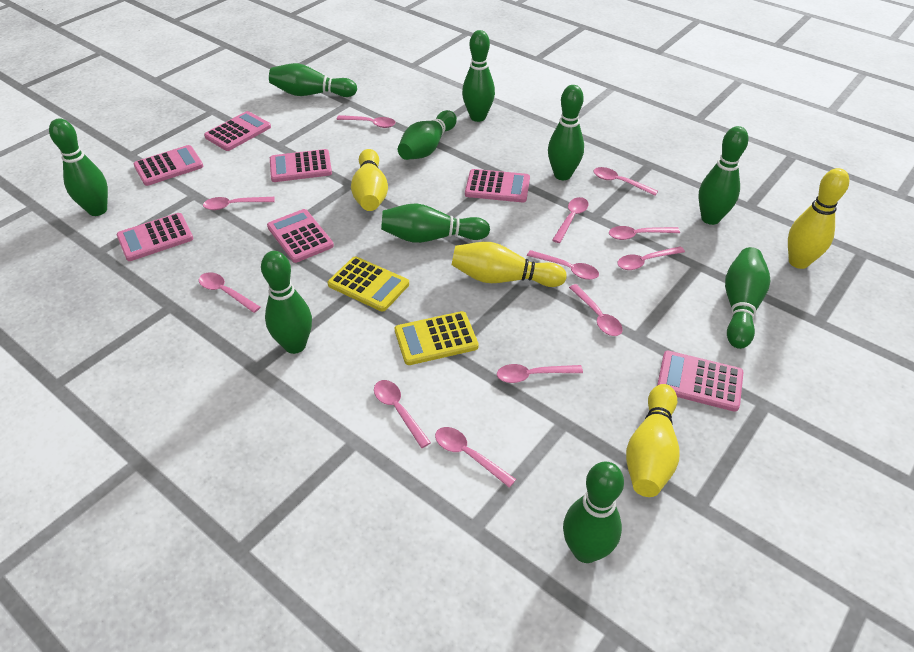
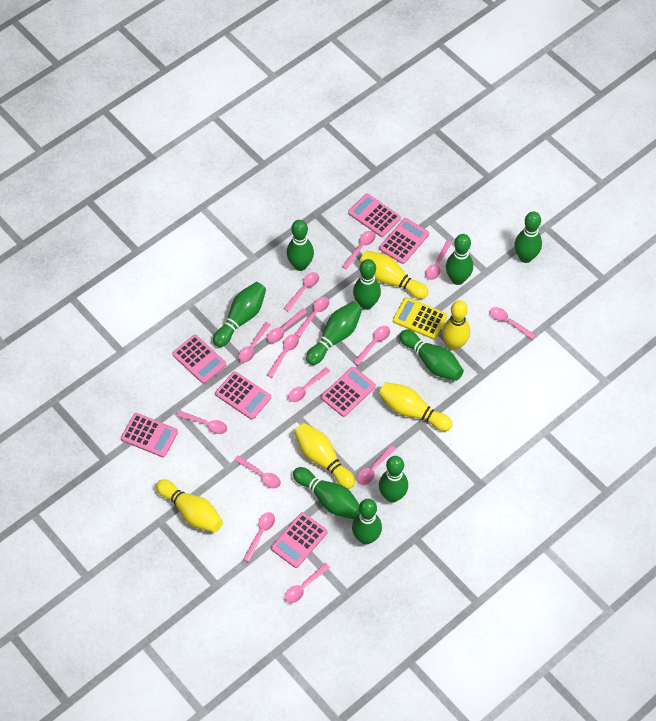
pink spoon: 12 -> 15
yellow bowling pin: 4 -> 5
yellow calculator: 2 -> 1

